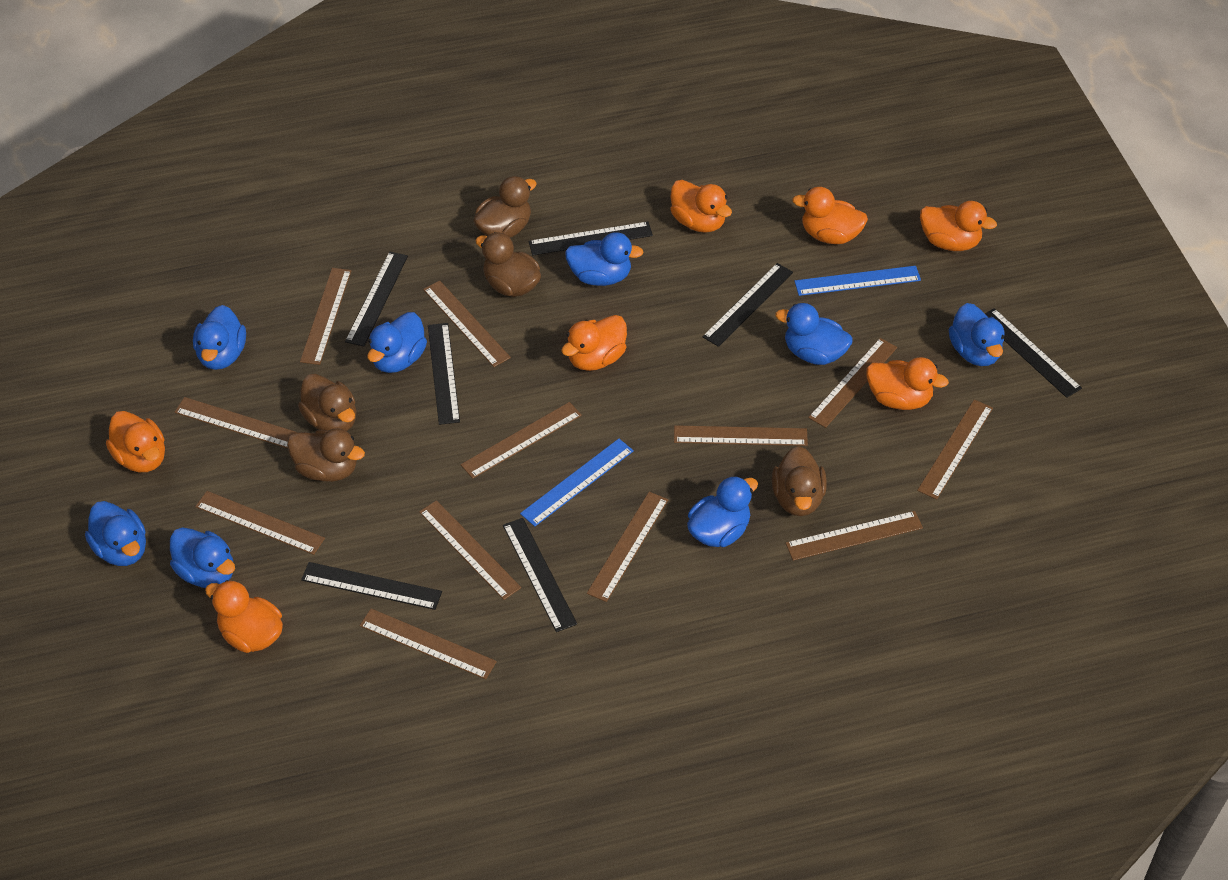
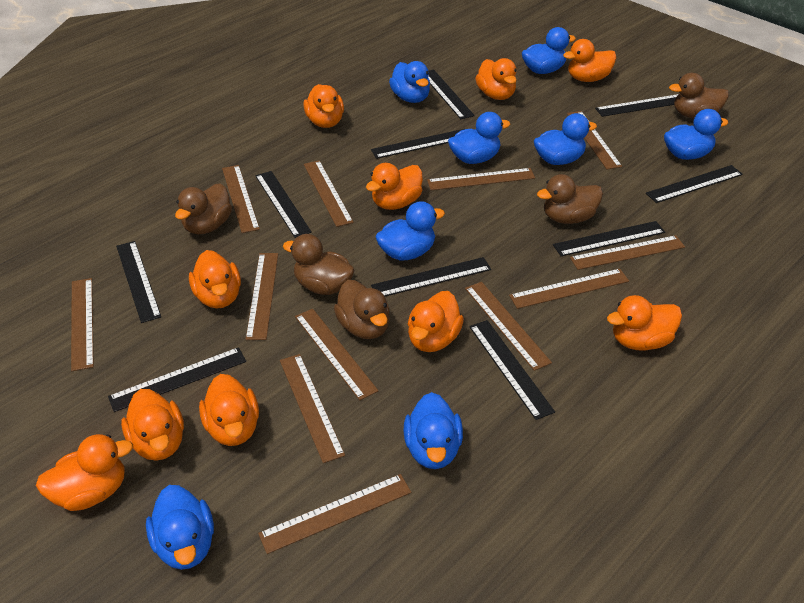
black ruler: 7 -> 10
blue ruler: 2 -> 0
orange duck: 7 -> 10

